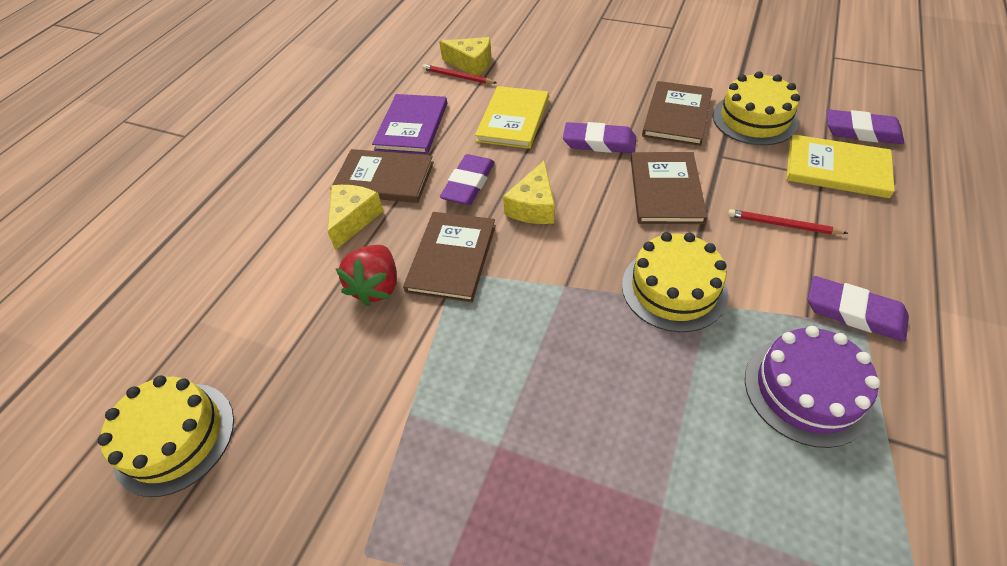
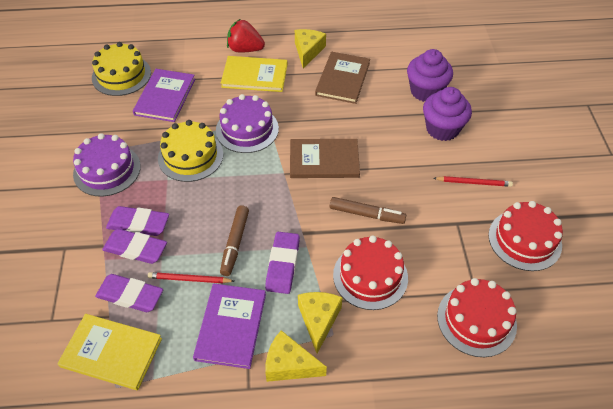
brown book: 4 -> 2
brown marker: 0 -> 2
purple book: 1 -> 2
purple cake: 1 -> 2
purple cupcake: 0 -> 2
red cake: 0 -> 3
yellow cake: 3 -> 2

